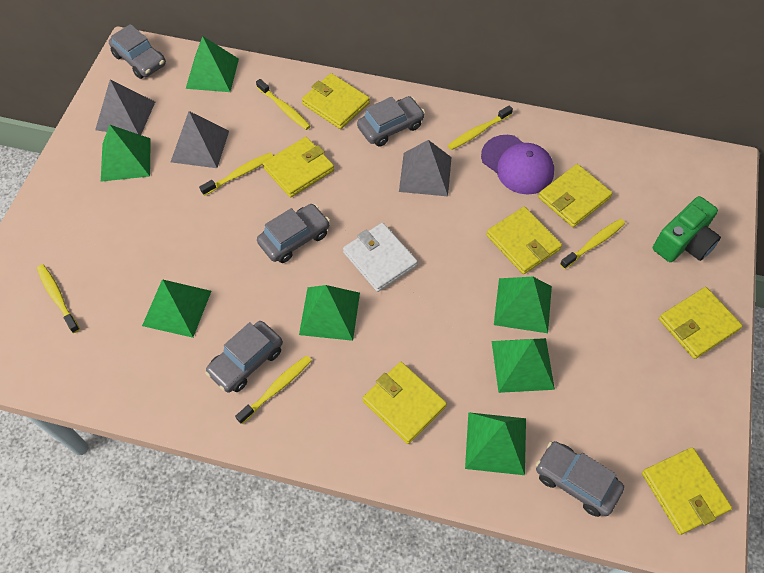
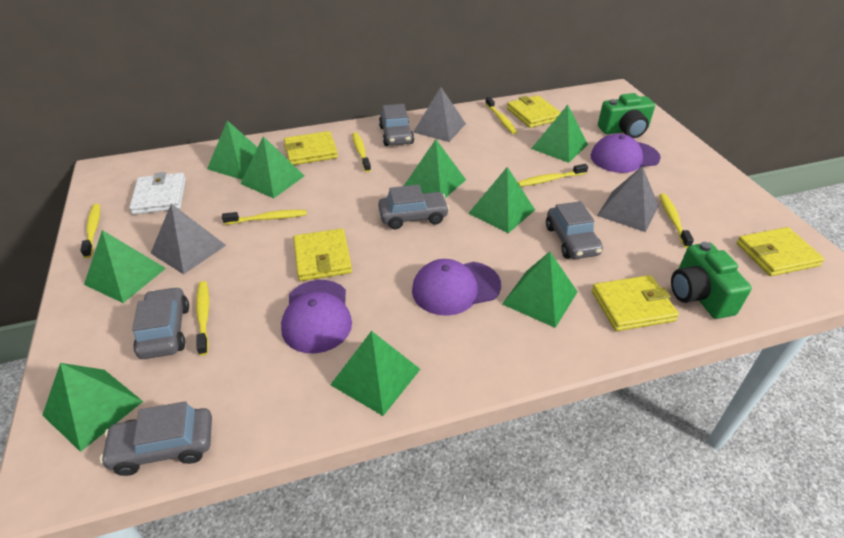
green camera: 1 -> 2
green pyramid: 7 -> 9
purple cap: 1 -> 3
yellow toothbrush: 6 -> 7
yellow wallet: 7 -> 5

